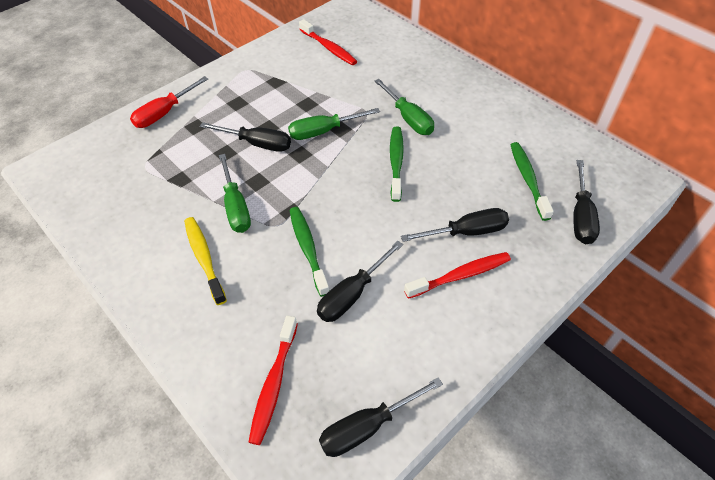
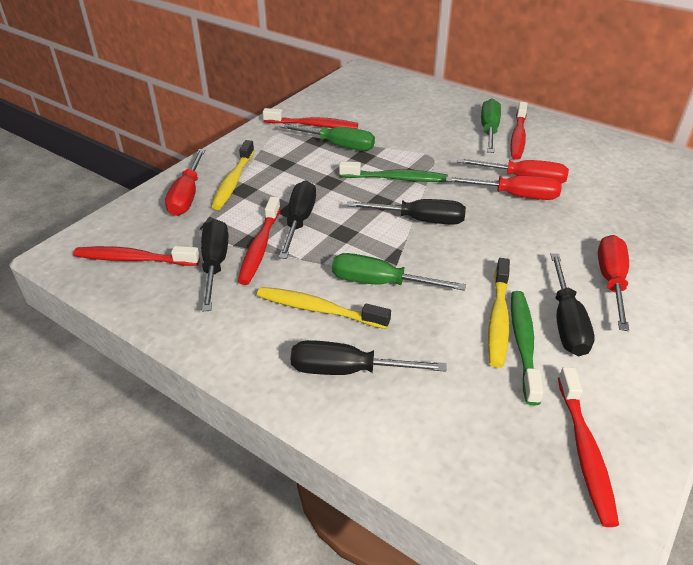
green toothbrush: 3 -> 2
red screwdriver: 1 -> 4
red toothbrush: 3 -> 5
yellow toothbrush: 1 -> 3

